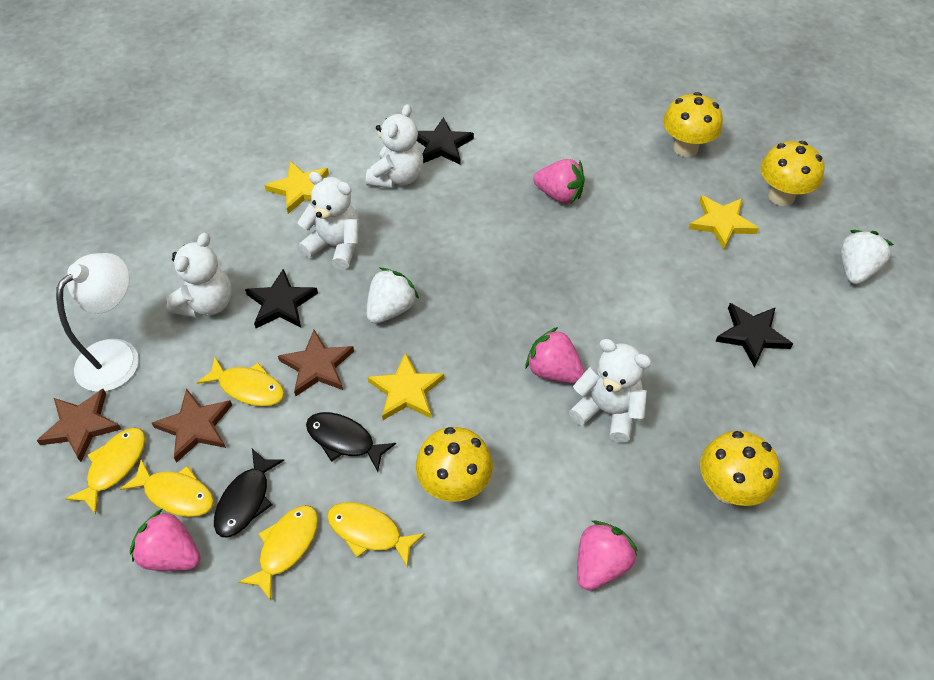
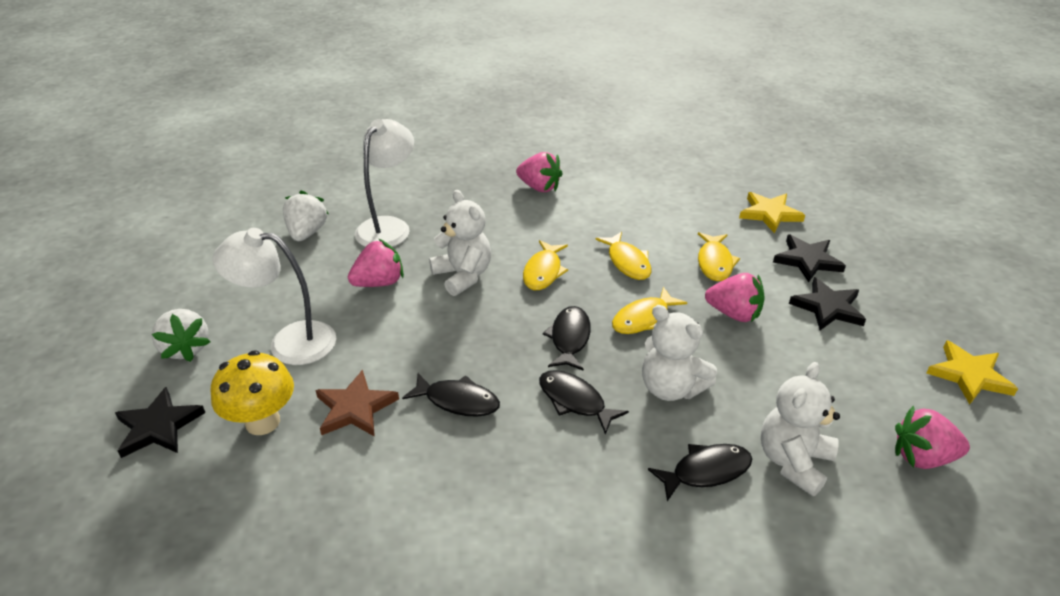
black fish: 2 -> 4
brown star: 3 -> 1
white lamp: 1 -> 2
white teddy bear: 4 -> 3
yellow fish: 5 -> 4
yellow mushroom: 4 -> 1
yellow star: 3 -> 2

